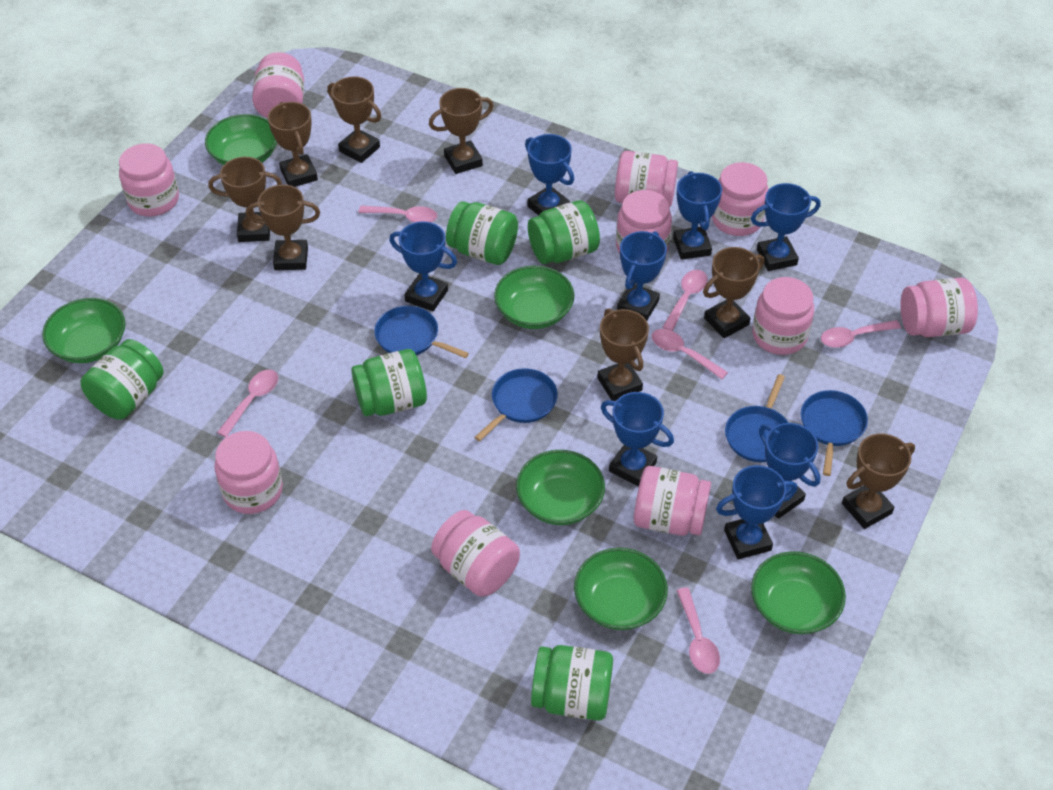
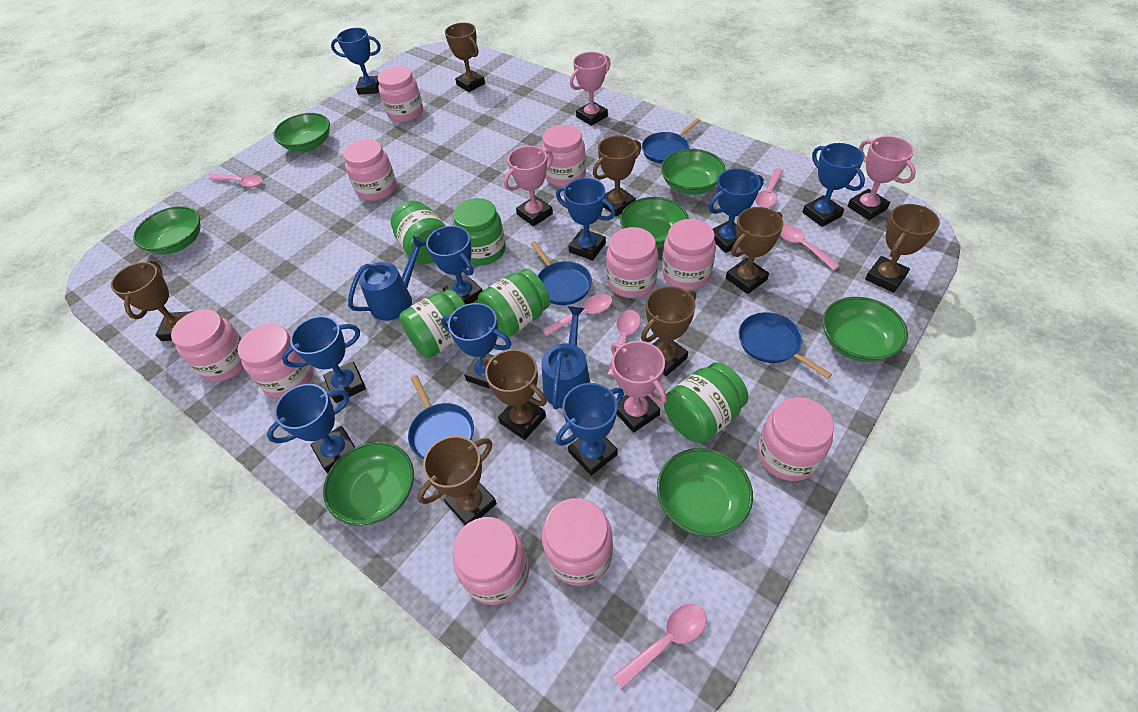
blue trophy: 8 -> 9
blue watering can: 0 -> 2
green bowl: 6 -> 7
pink trophy: 0 -> 4

